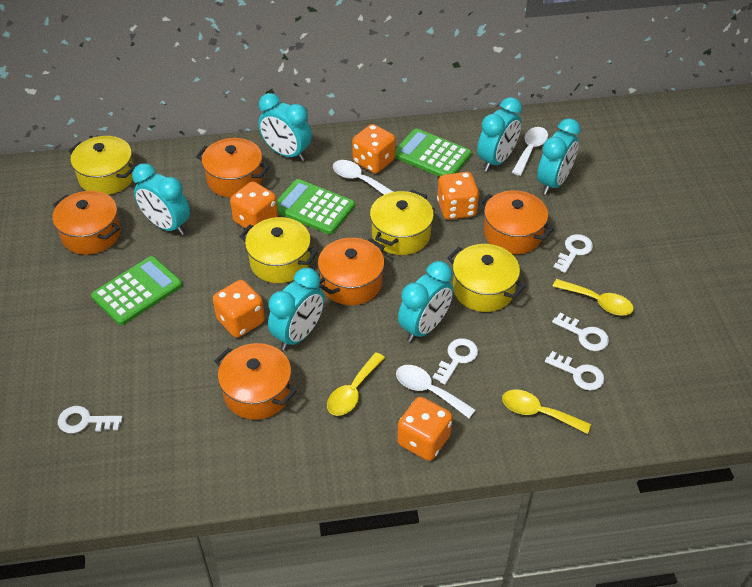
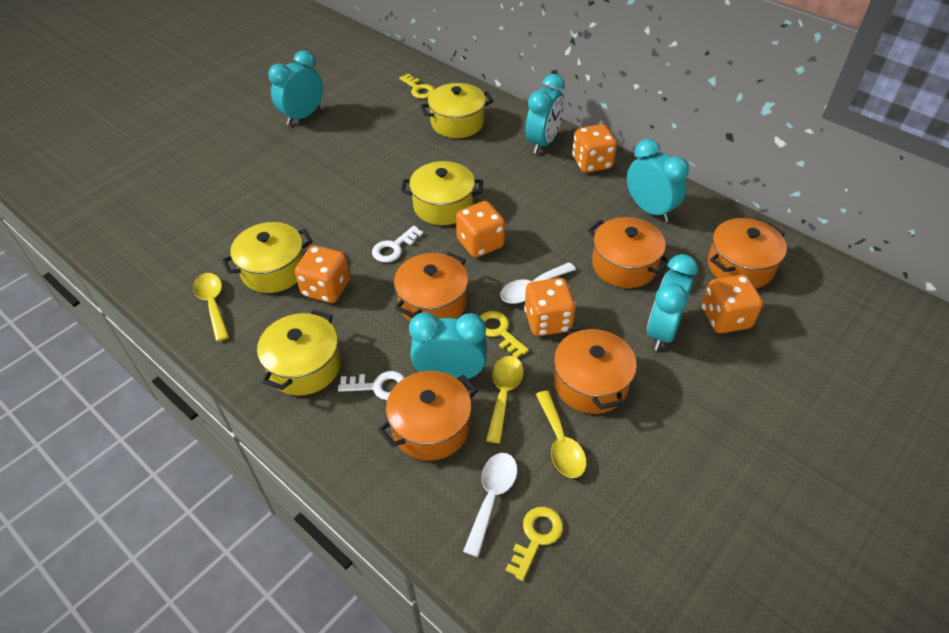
green calculator: 3 -> 0
turquoise clock: 6 -> 5
white key: 5 -> 2
white spoon: 3 -> 2
yellow key: 0 -> 3

